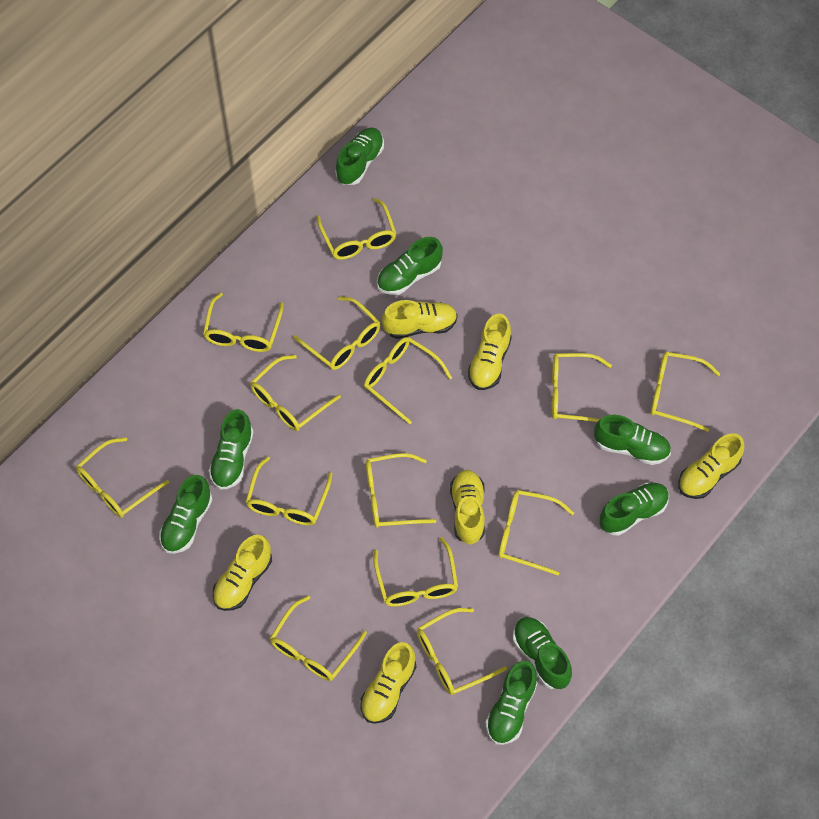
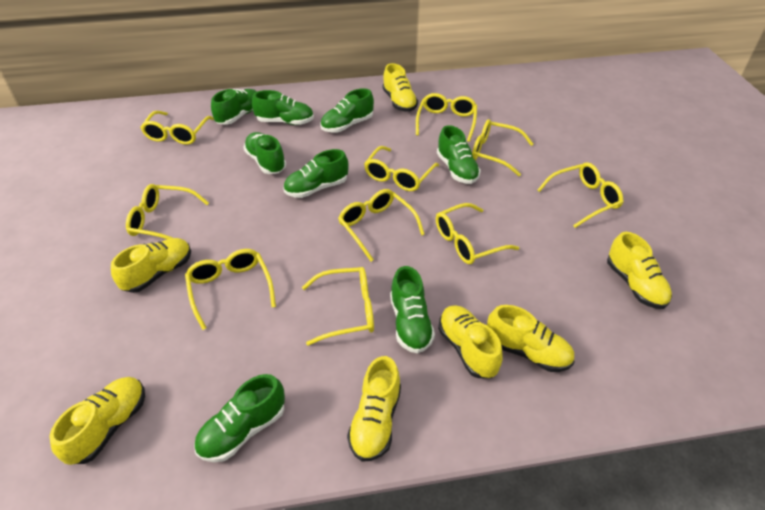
yellow glasses: 14 -> 10
yellow shoe: 6 -> 7

